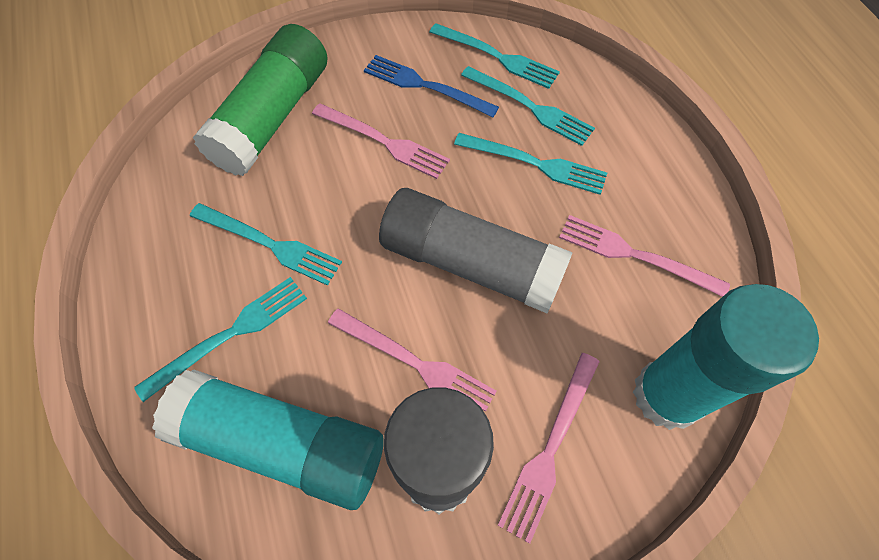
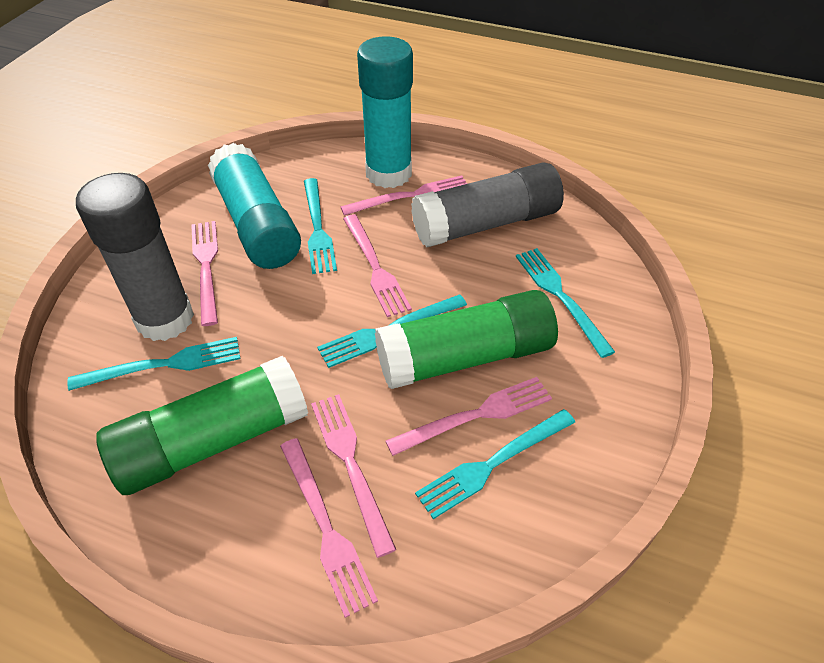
blue fork: 1 -> 0
green glue stick: 1 -> 2
pink fork: 4 -> 6

